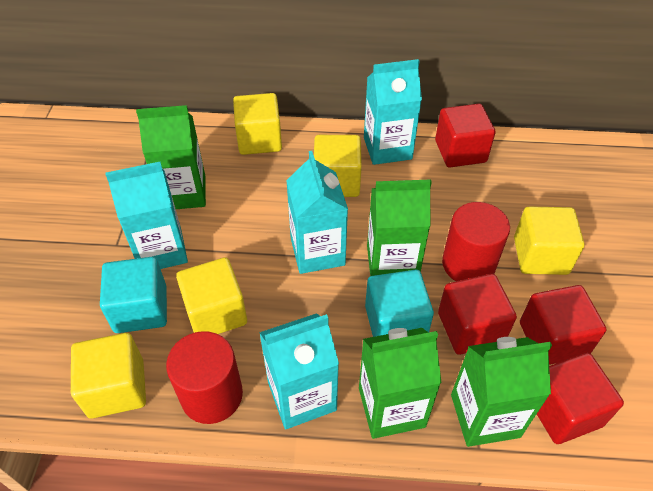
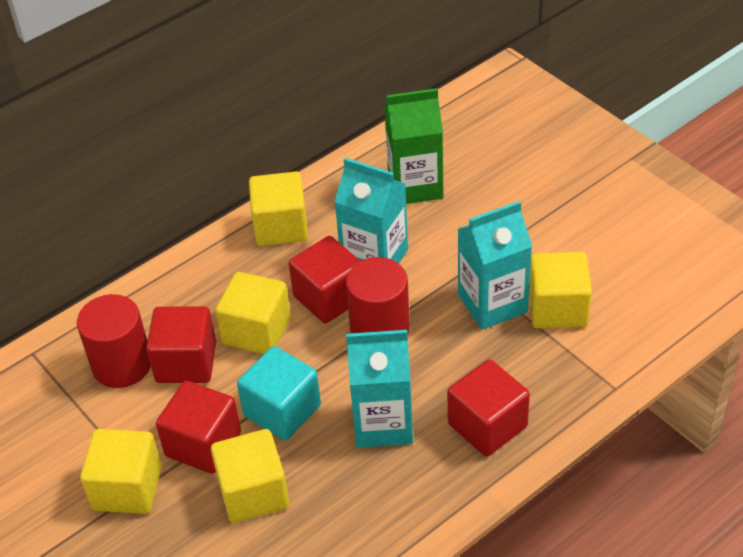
green carton: 4 -> 1
turquoise carton: 4 -> 3
turquoise cube: 2 -> 1

